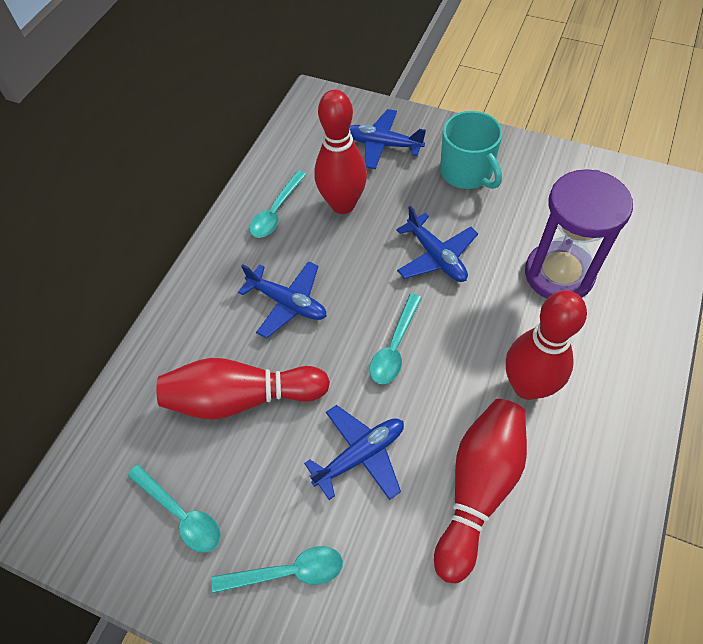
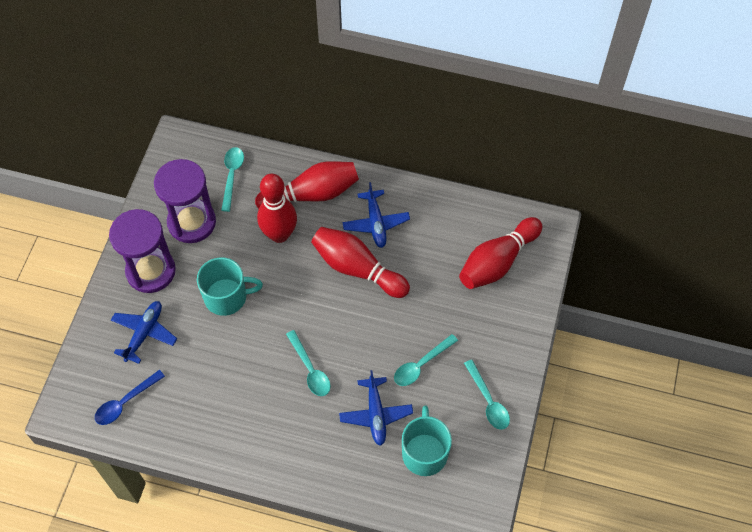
blue plane: 4 -> 3
blue spoon: 0 -> 1
purple hourglass: 1 -> 2
turquoise mug: 1 -> 2

